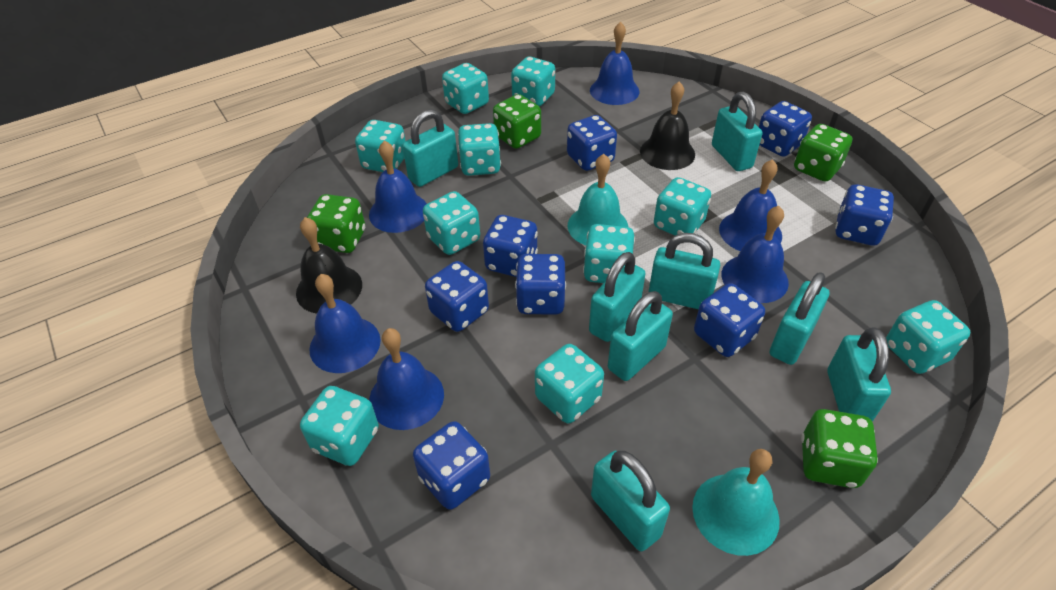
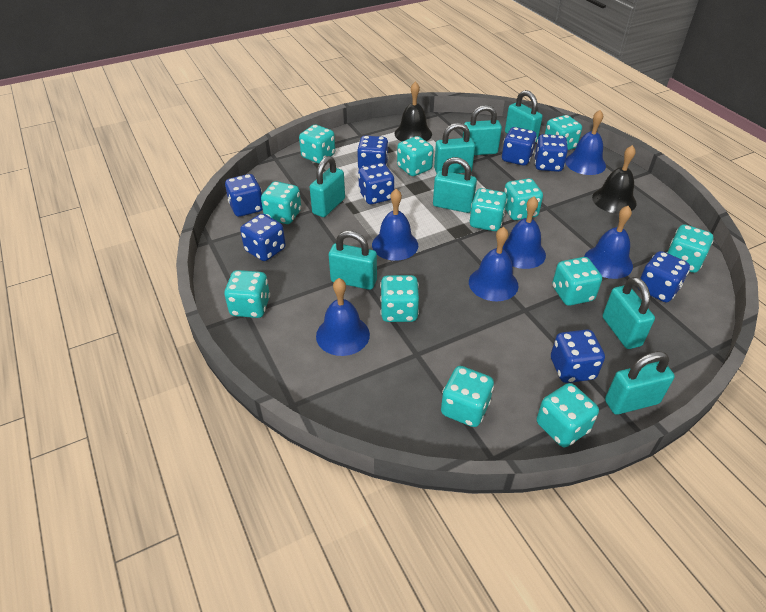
green dice: 4 -> 0
turquoise bell: 2 -> 0
turquoise dice: 10 -> 12

